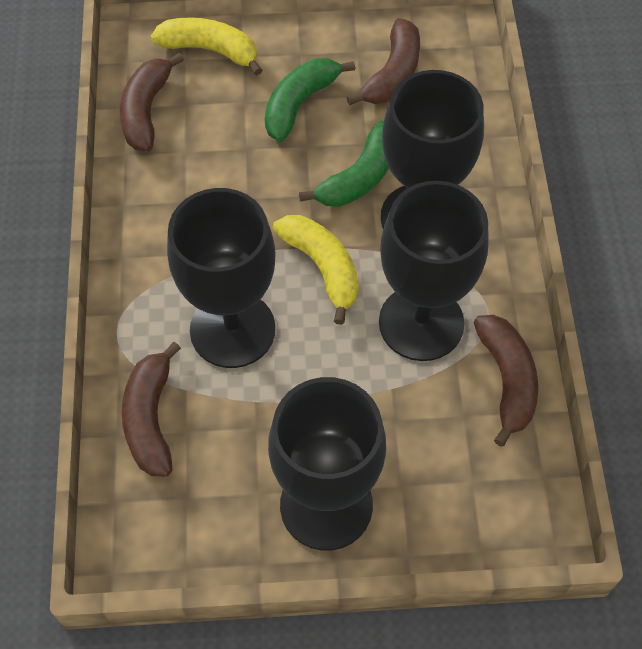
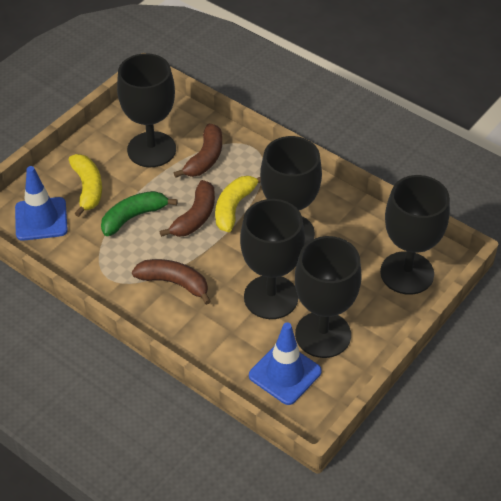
black goblet: 4 -> 5
blue traffic cone: 0 -> 2
brown banana: 4 -> 3
green banana: 2 -> 1

